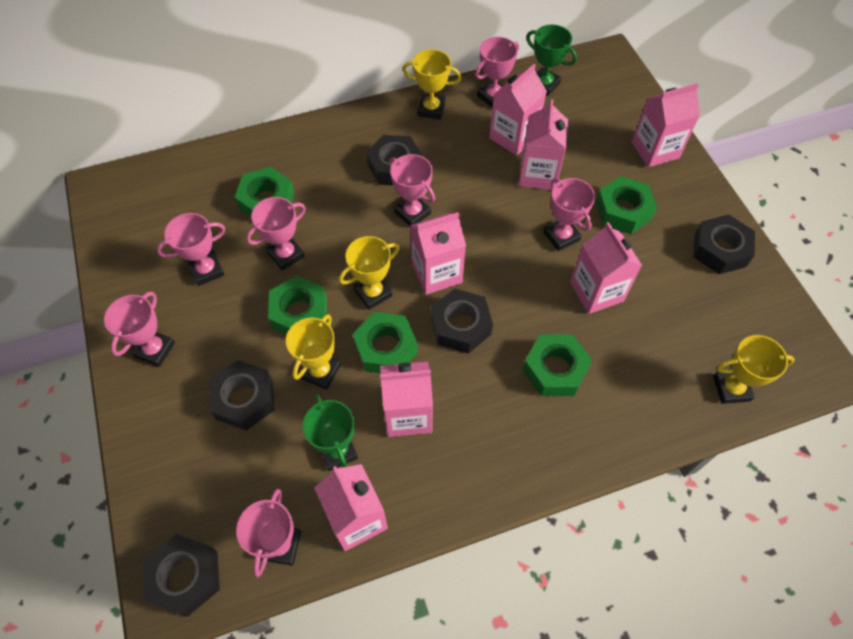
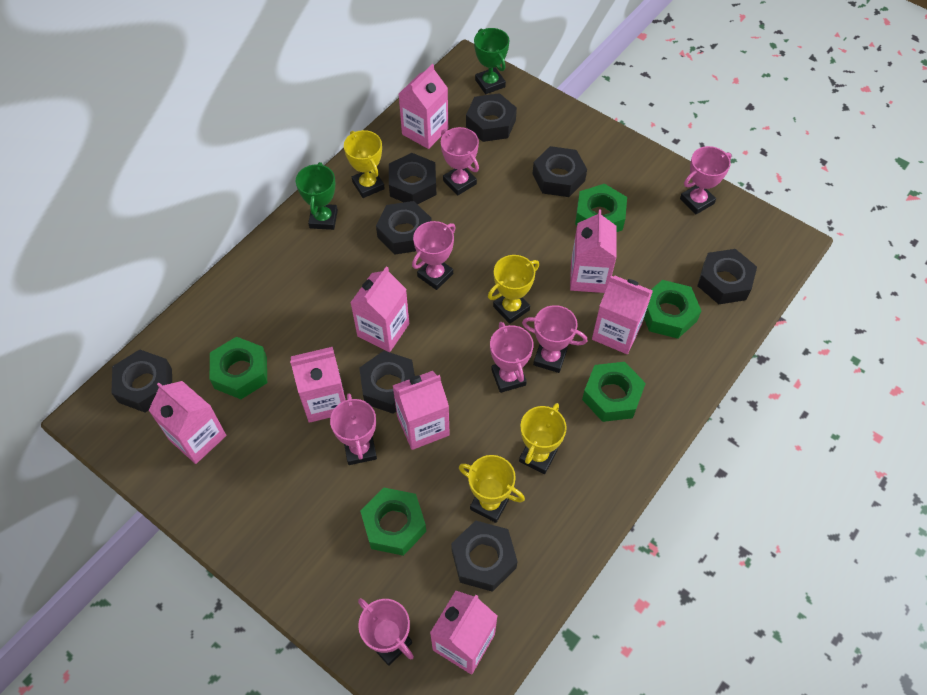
black nut: 5 -> 8
pink carton: 7 -> 8

